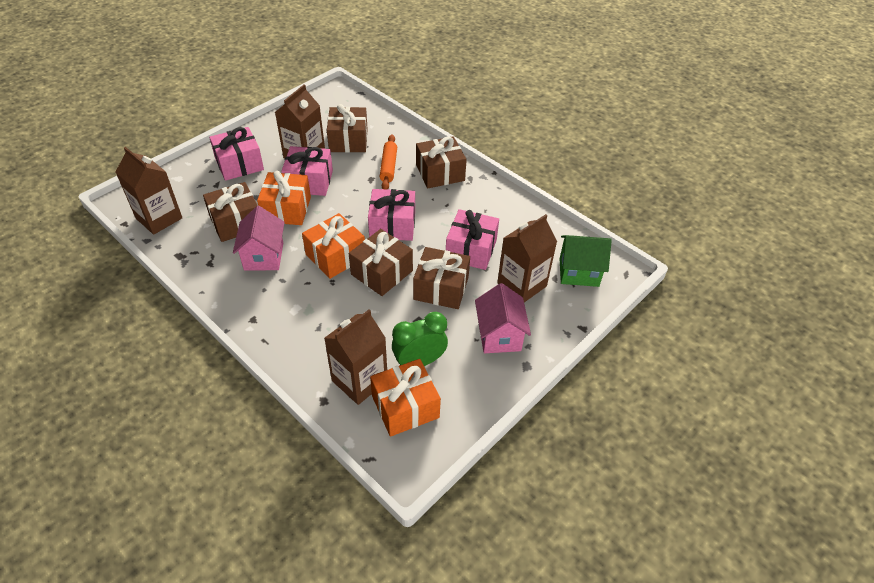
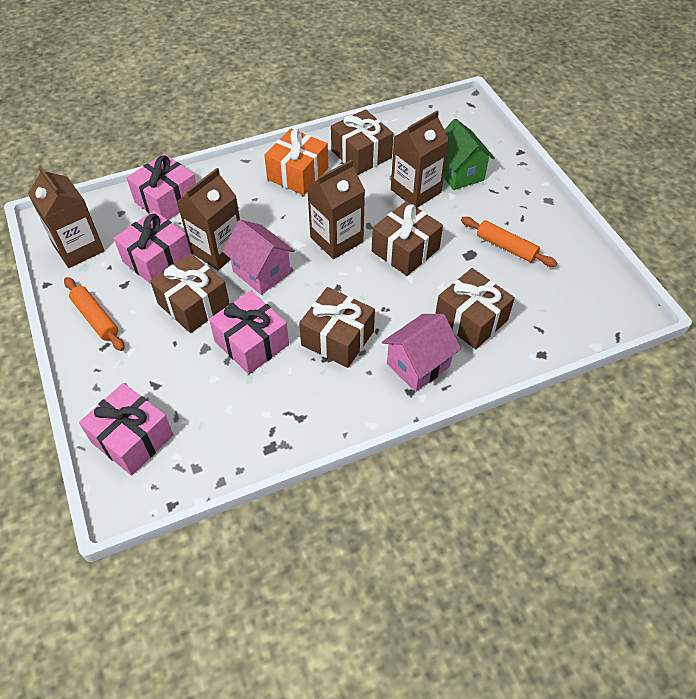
green clock: 1 -> 0
orange gift: 3 -> 1
orange rolling pin: 1 -> 2

